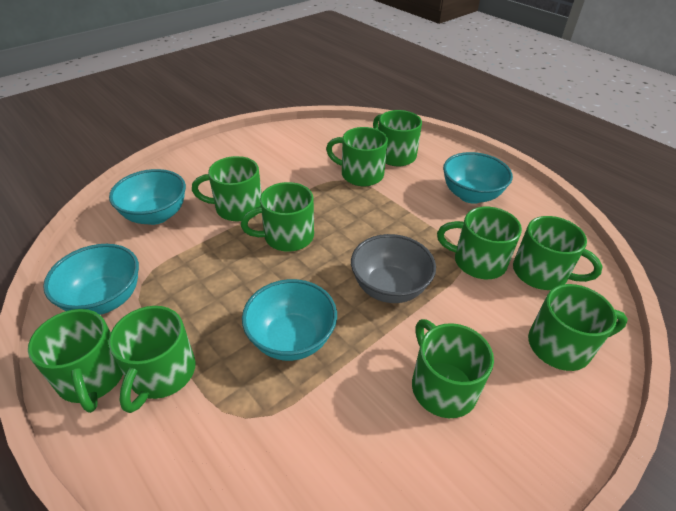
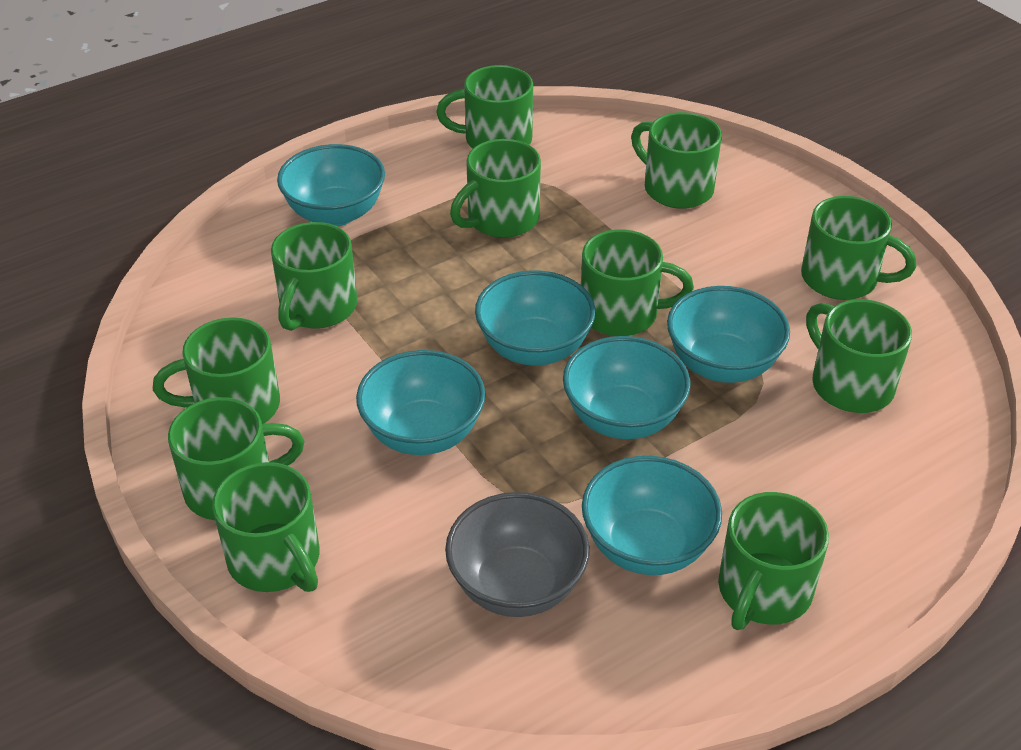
green mug: 10 -> 11
turquoise bowl: 4 -> 6

